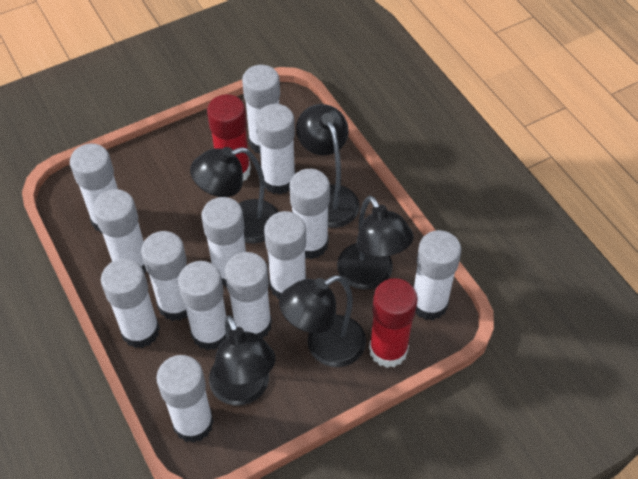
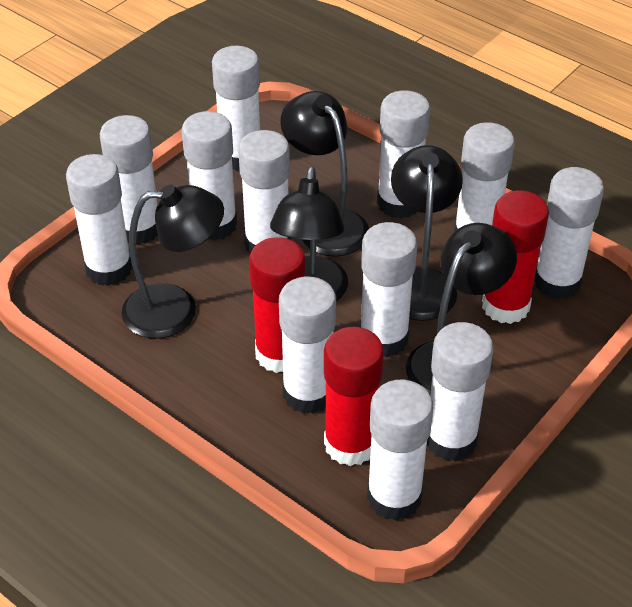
red glue stick: 2 -> 3
white glue stick: 13 -> 12

